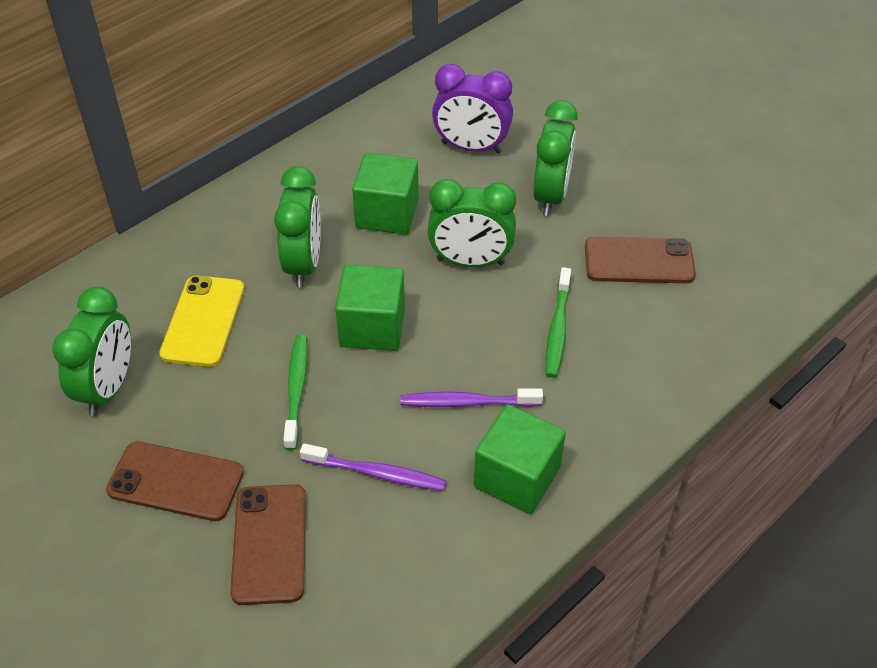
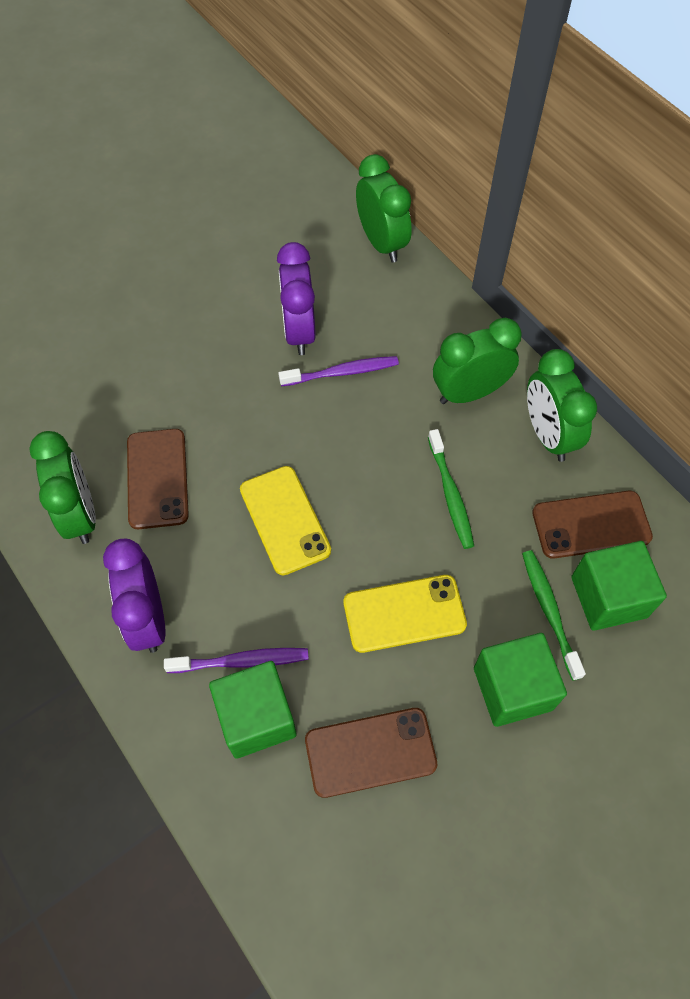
purple clock: 1 -> 2
yellow phone: 1 -> 2

